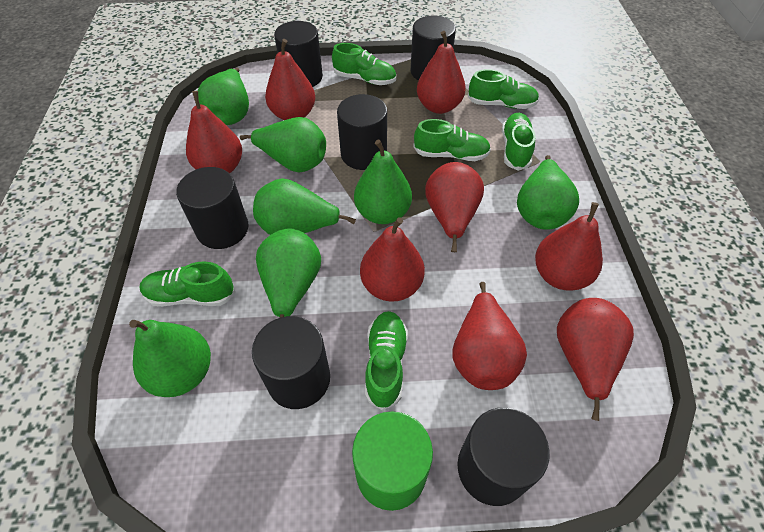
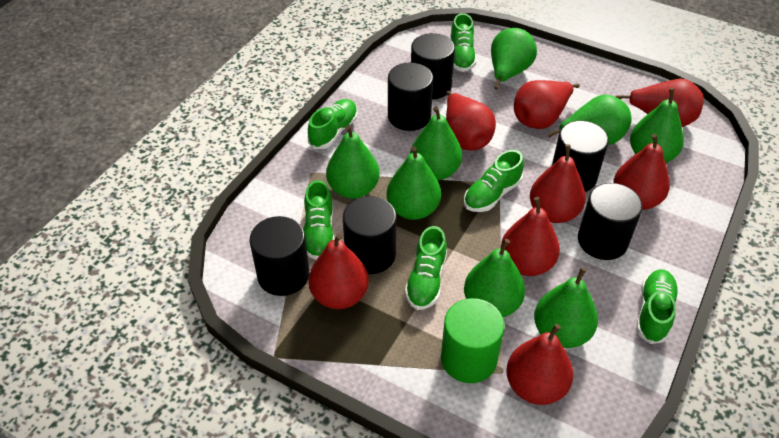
green pear: 7 -> 8

